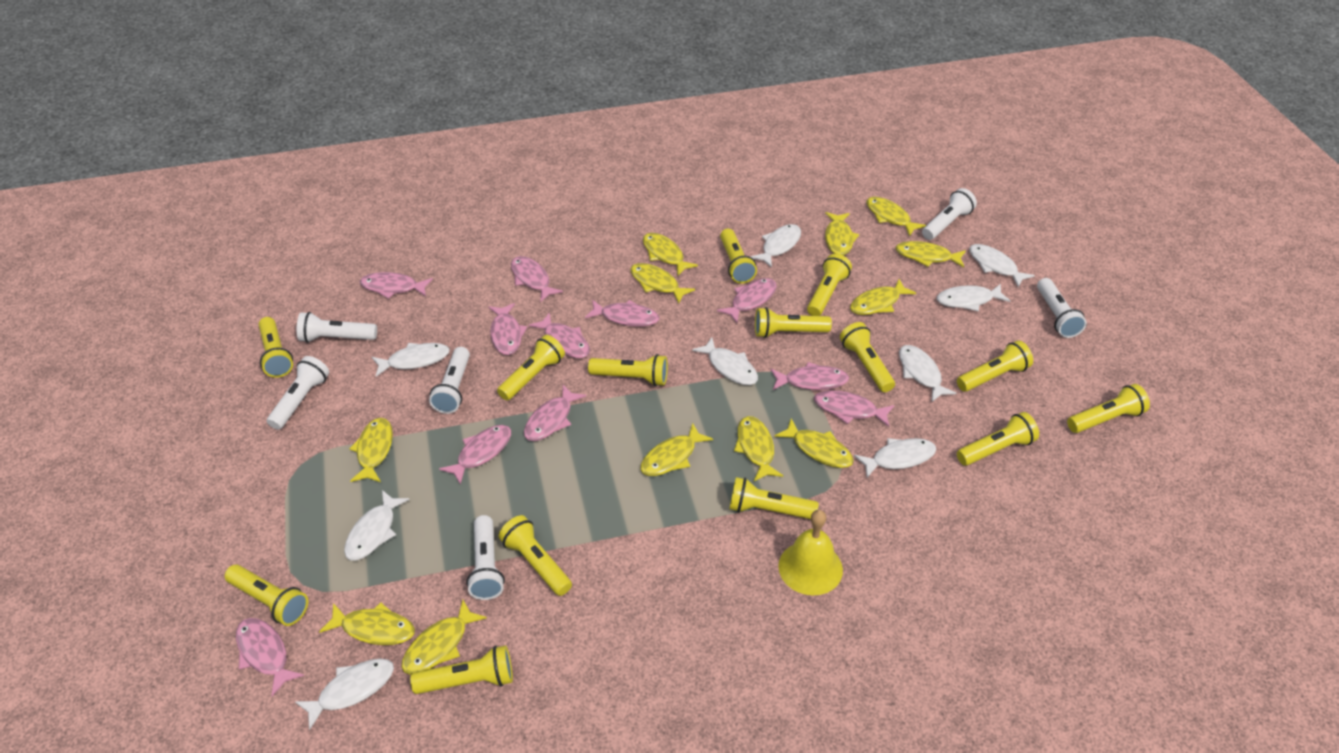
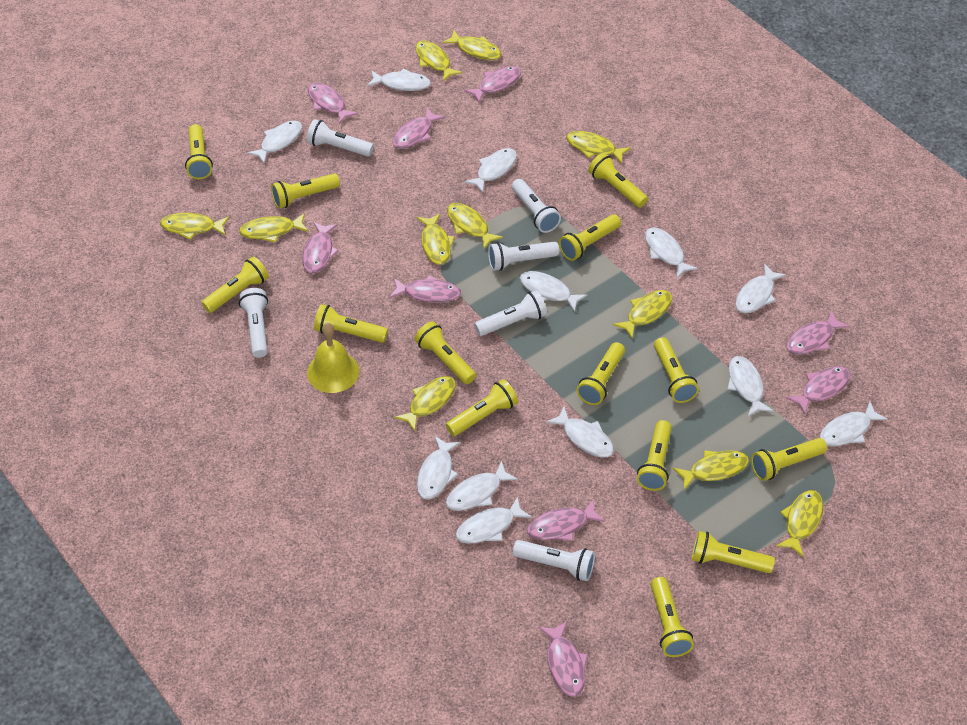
pink fish: 11 -> 9
white fish: 9 -> 12
yellow fish: 12 -> 11

